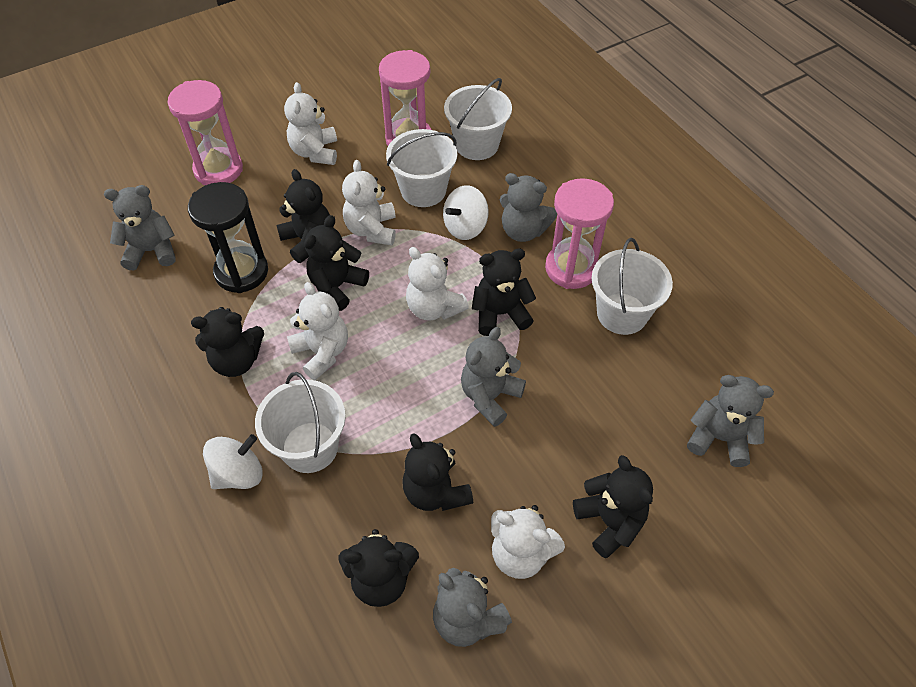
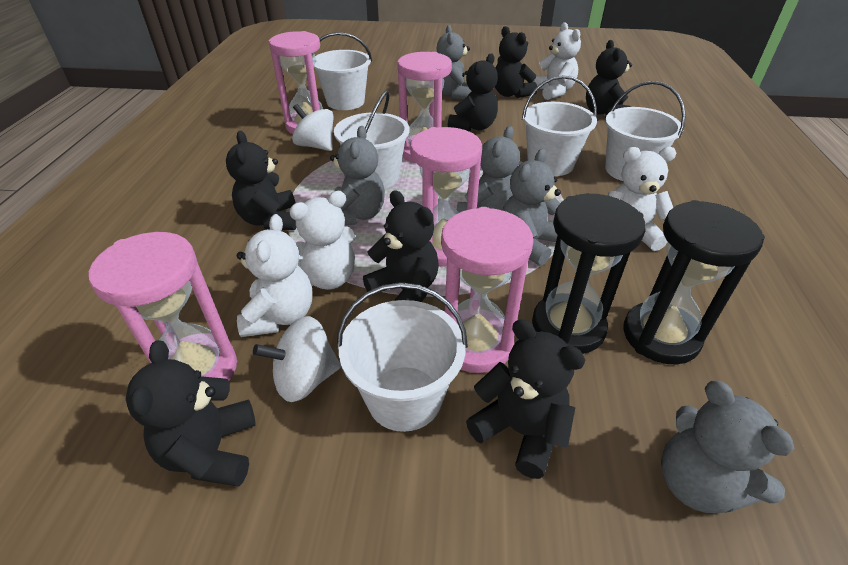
black hourglass: 1 -> 2
pink hourglass: 3 -> 5
white bucket: 4 -> 5
white teddy bear: 5 -> 4

